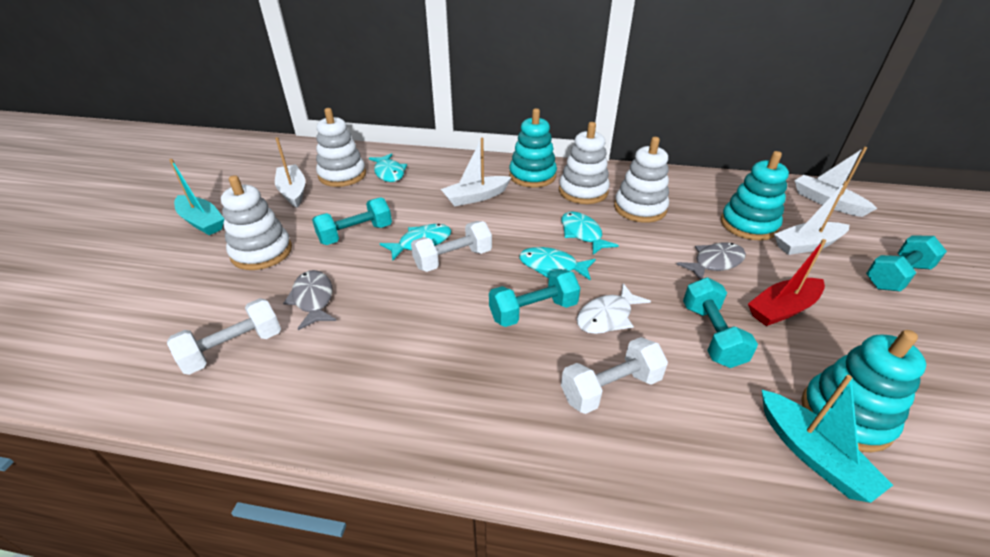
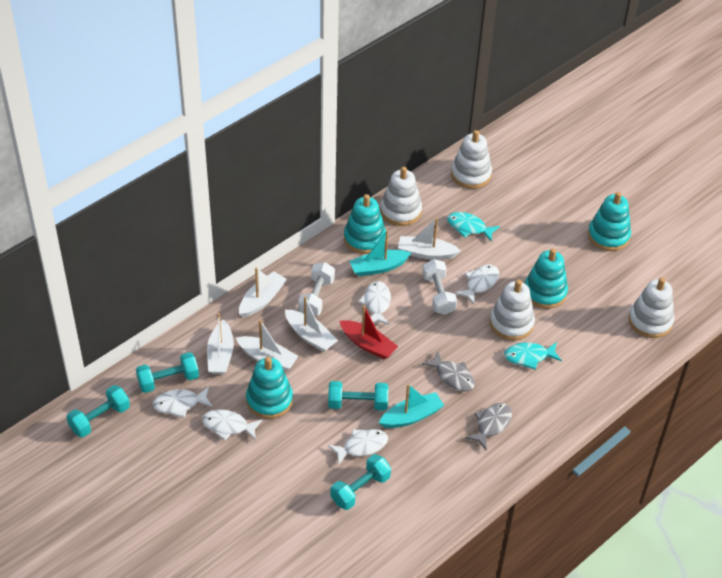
turquoise fish: 4 -> 2
turquoise stacking toy: 3 -> 4
white boat: 4 -> 5
white dumbbell: 3 -> 2
white fish: 1 -> 5

